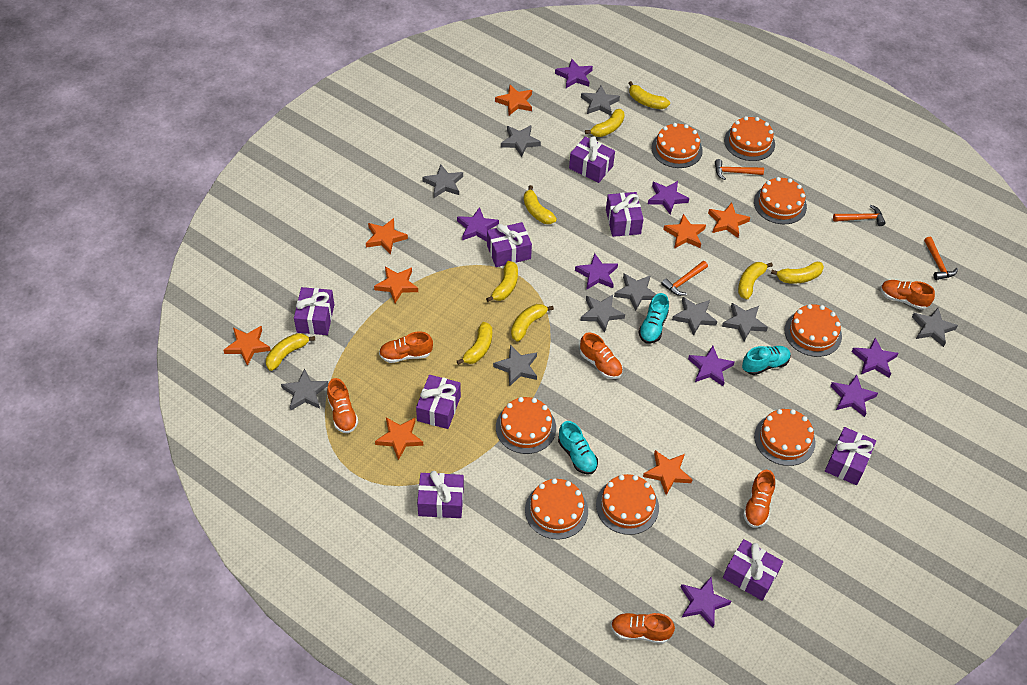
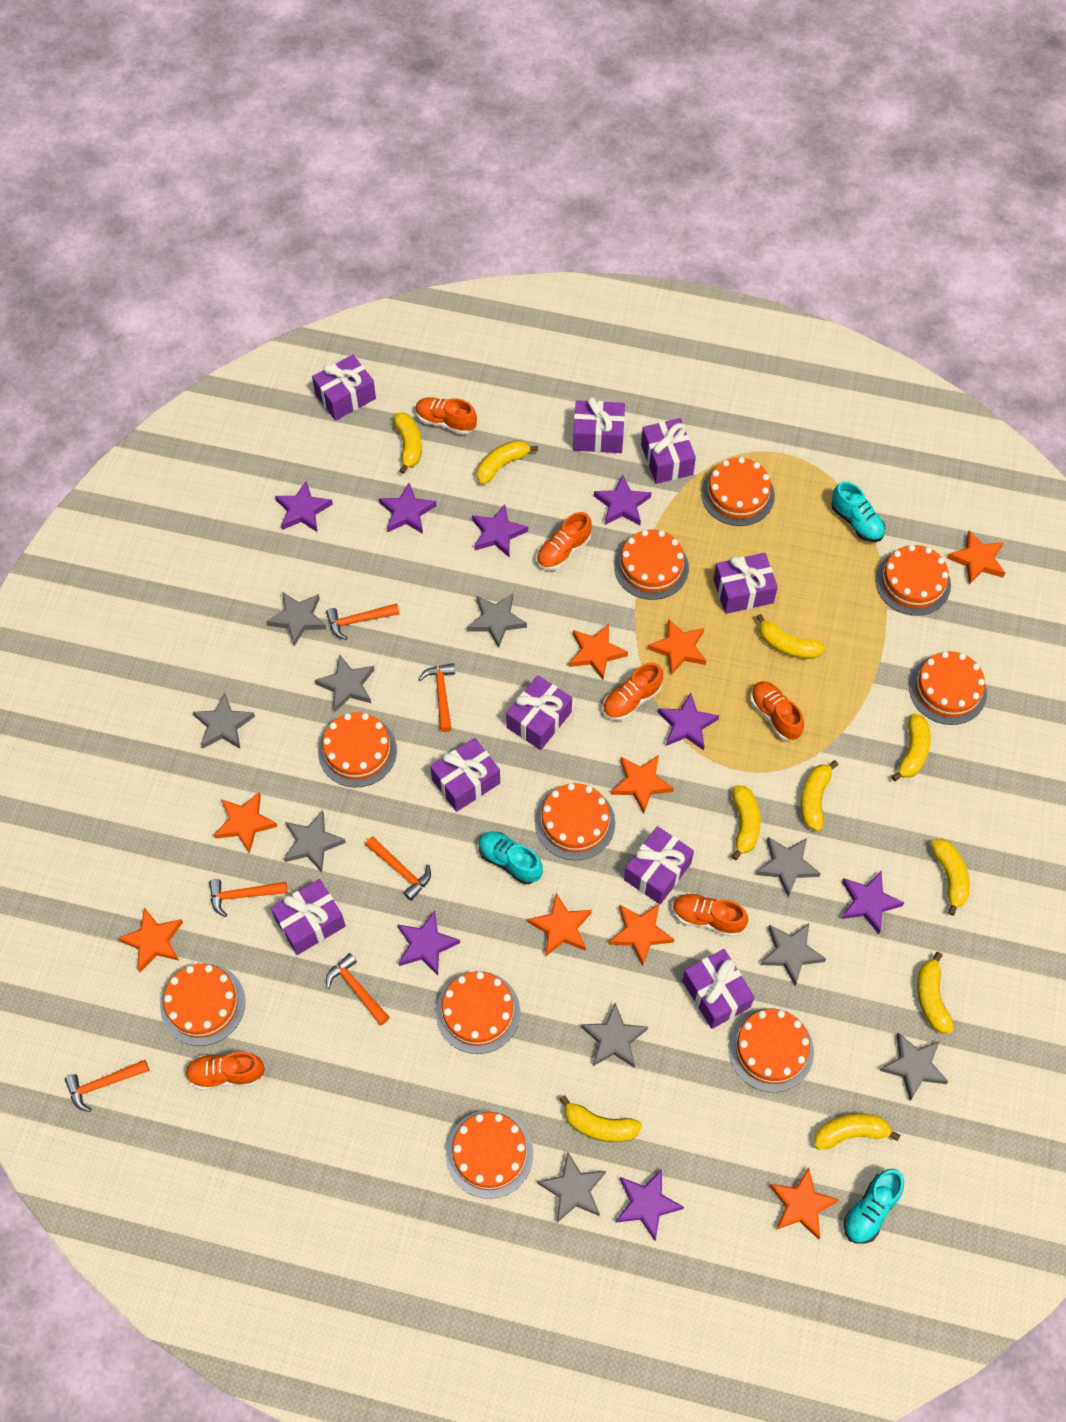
orange cake: 8 -> 10
orange hammer: 4 -> 6
orange star: 8 -> 9
purple gift: 8 -> 9
yellow banana: 9 -> 10

